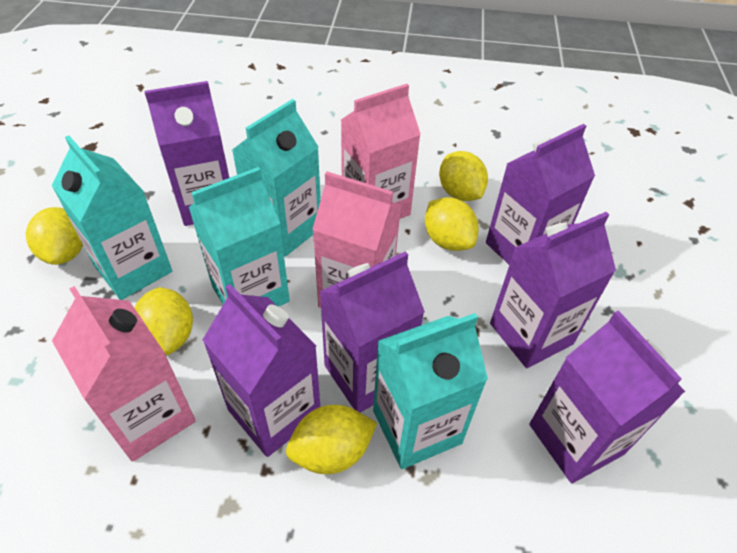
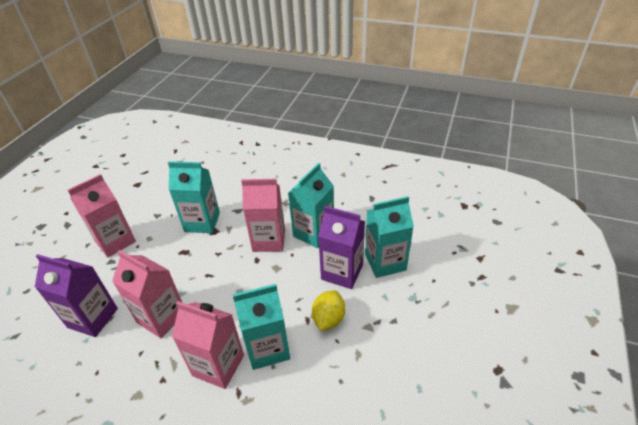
pink carton: 3 -> 4
purple carton: 6 -> 2
yellow lemon: 5 -> 1

